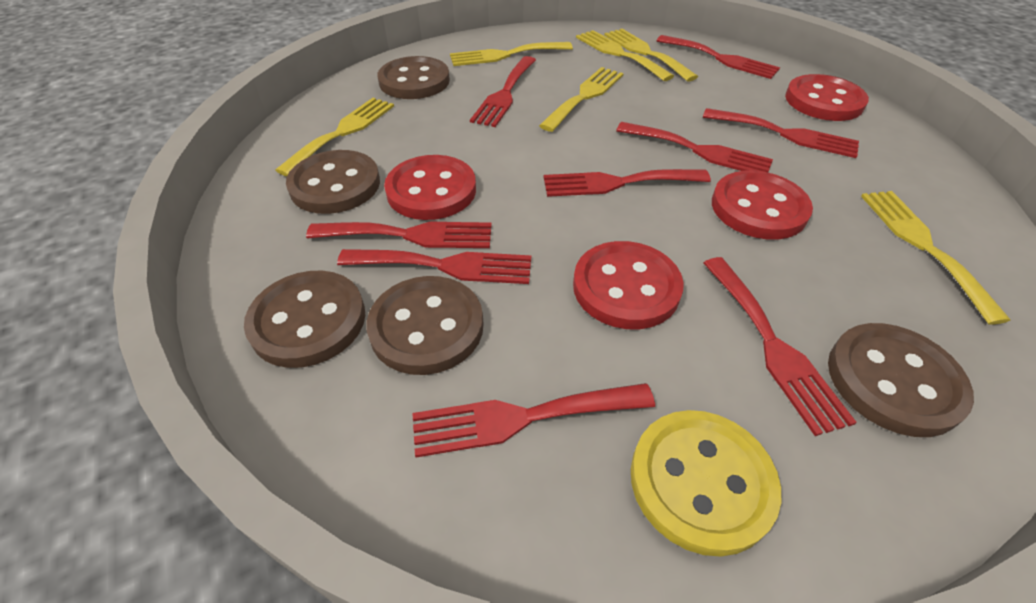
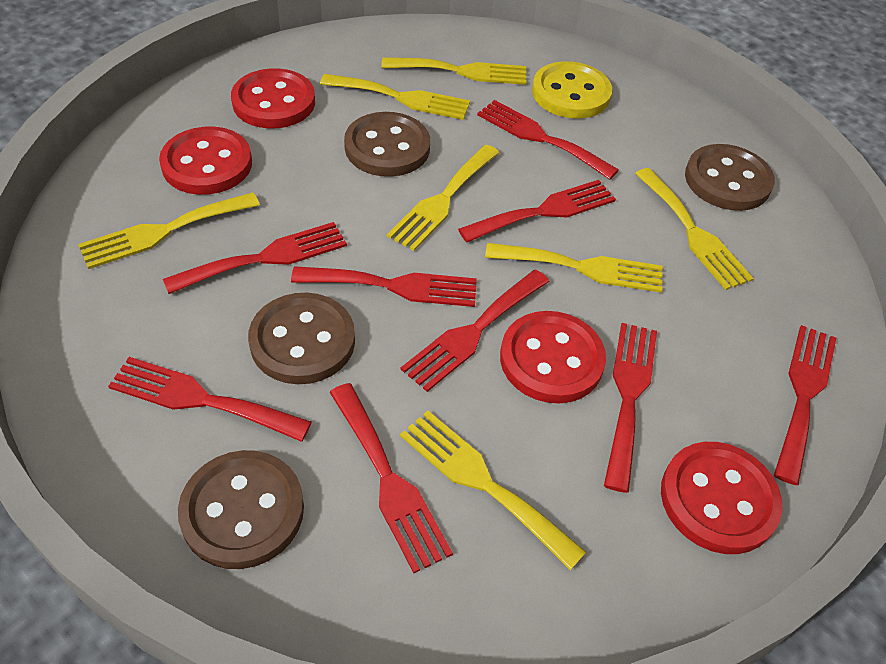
brown button: 5 -> 4
yellow fork: 6 -> 7

